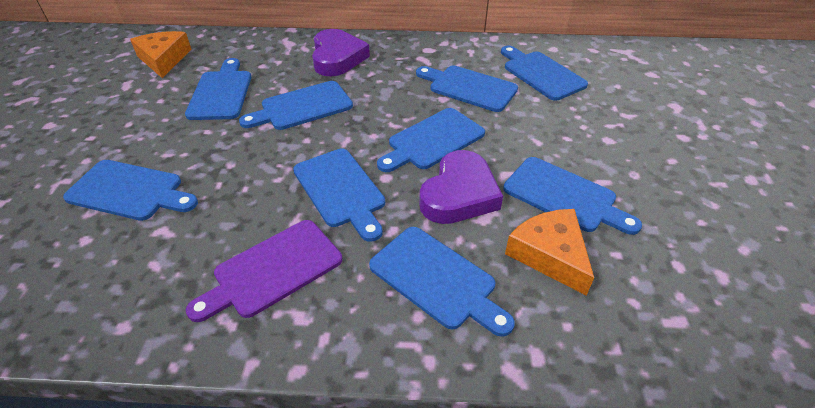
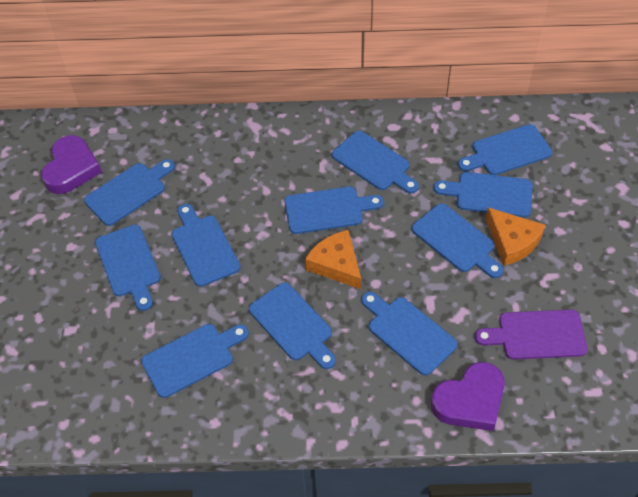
blue cutting board: 9 -> 11

